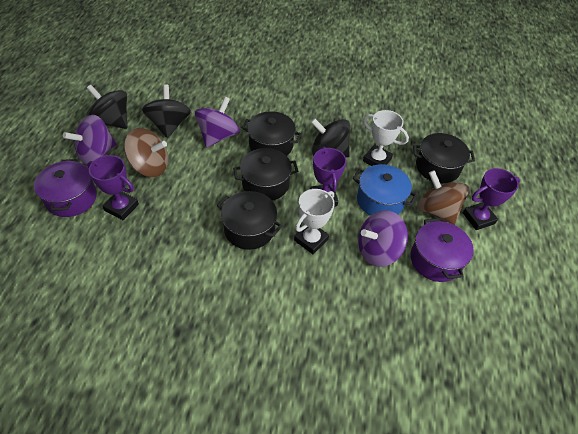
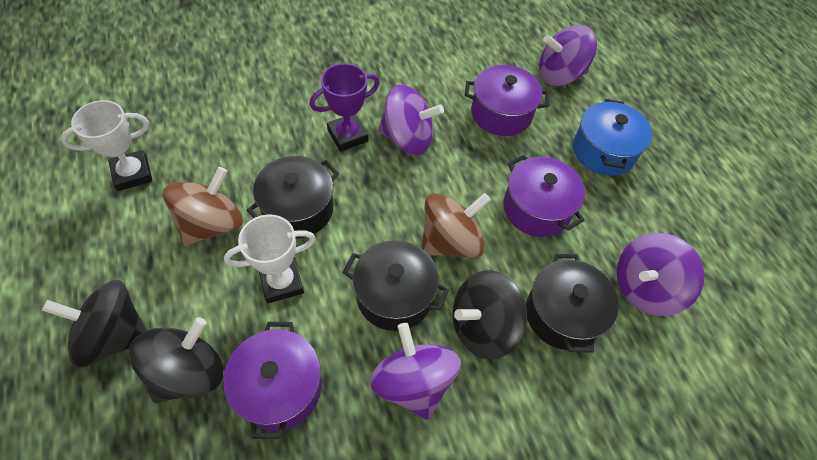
black pot: 4 -> 3
purple pot: 2 -> 3
purple spinning top: 3 -> 4
purple trophy: 3 -> 1

